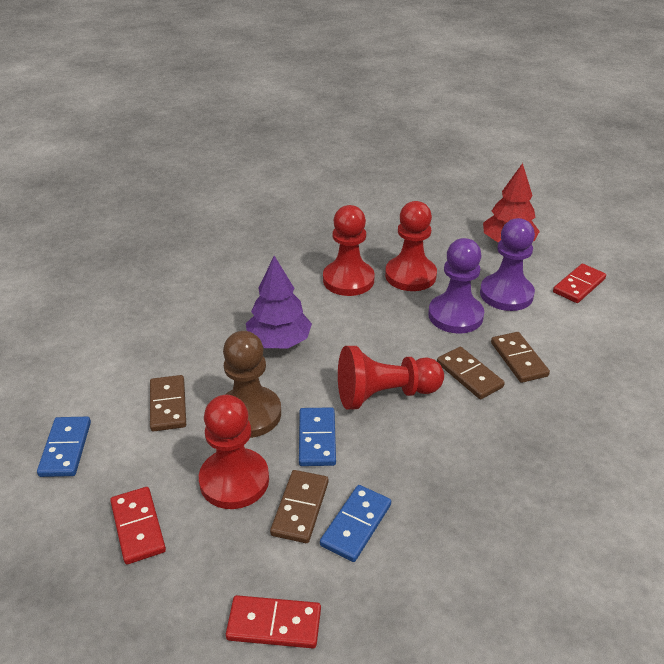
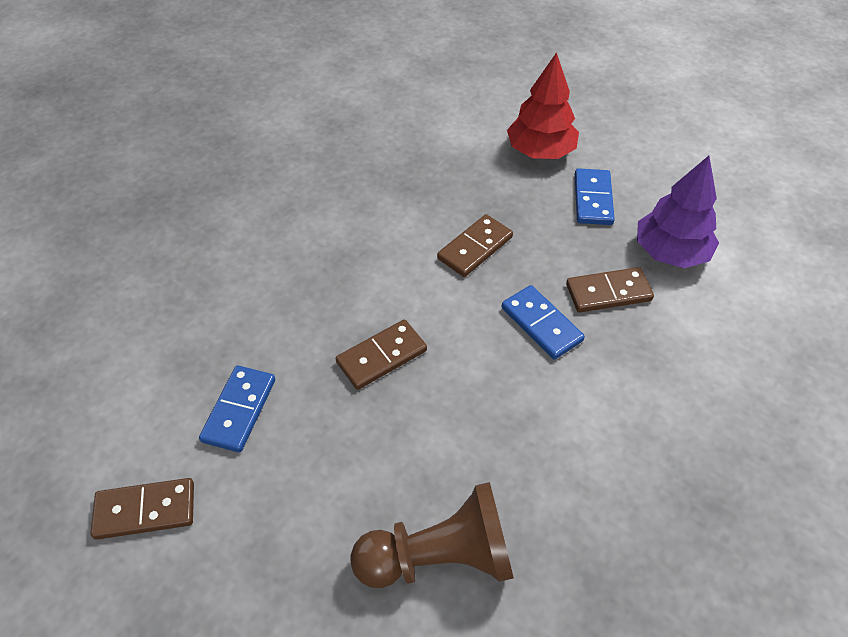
purple pawn: 2 -> 0
red domino: 3 -> 0
red pawn: 4 -> 0

